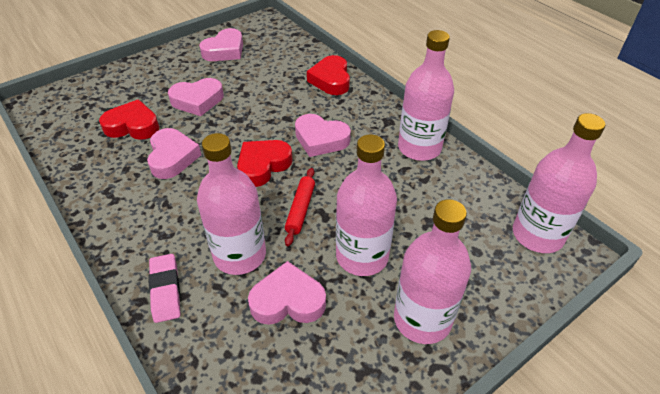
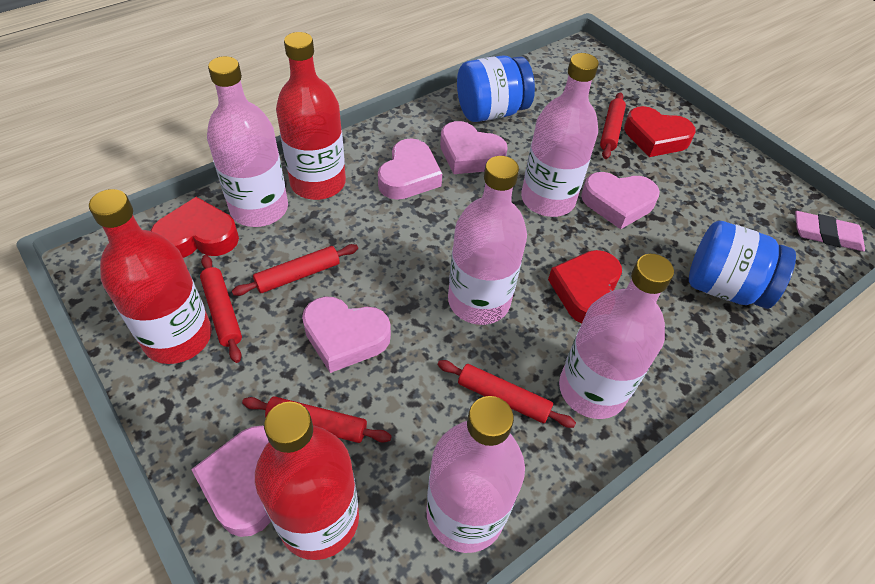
blue jar: 0 -> 2
red bottle: 0 -> 3
red rolling pin: 1 -> 5

